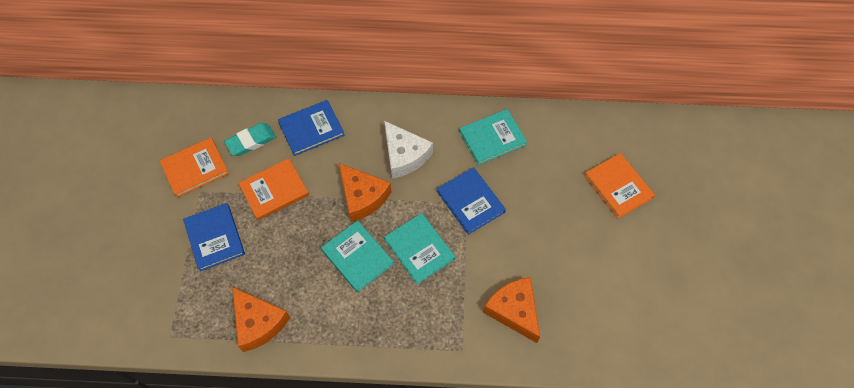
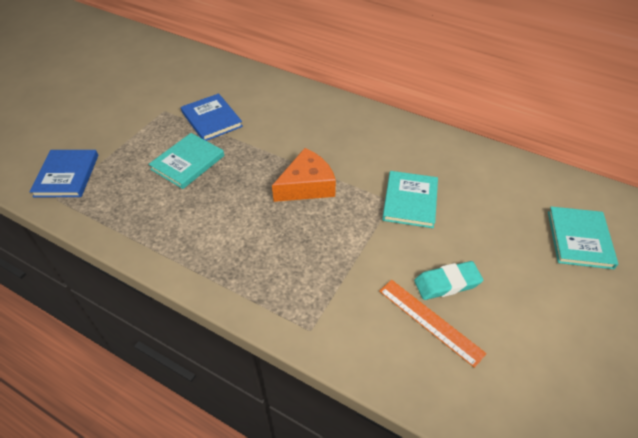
blue book: 3 -> 2
orange book: 3 -> 0
orange cheese: 3 -> 1
orange ruler: 0 -> 1
white cheese: 1 -> 0

